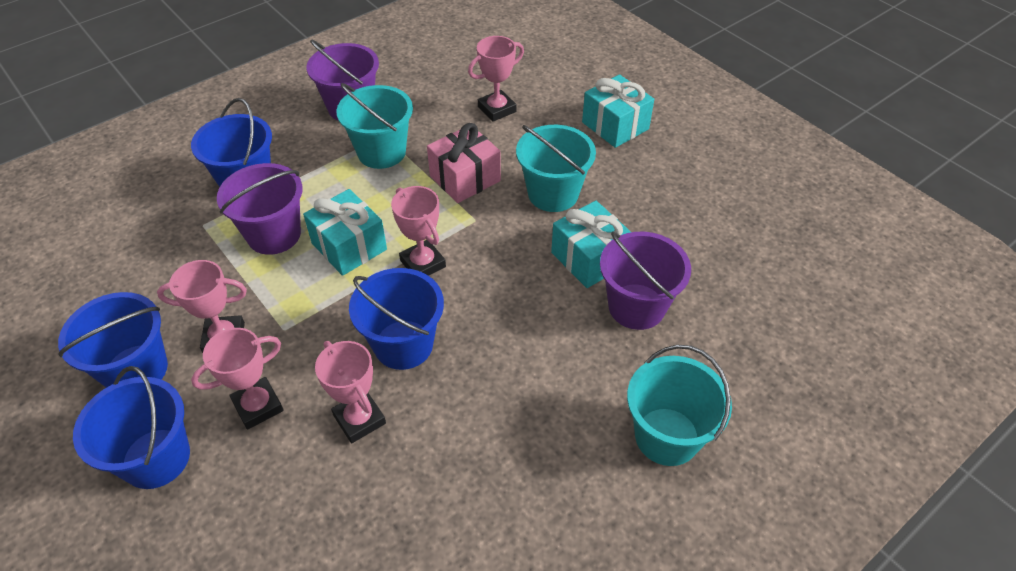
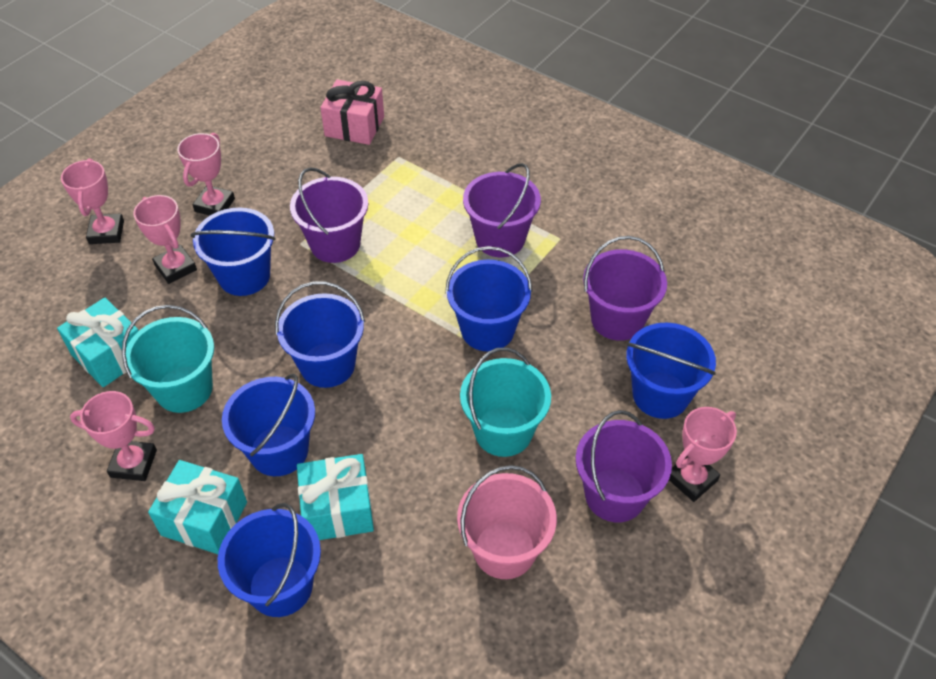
blue bucket: 4 -> 6
pink bucket: 0 -> 1
purple bucket: 3 -> 4
turquoise bucket: 3 -> 2

